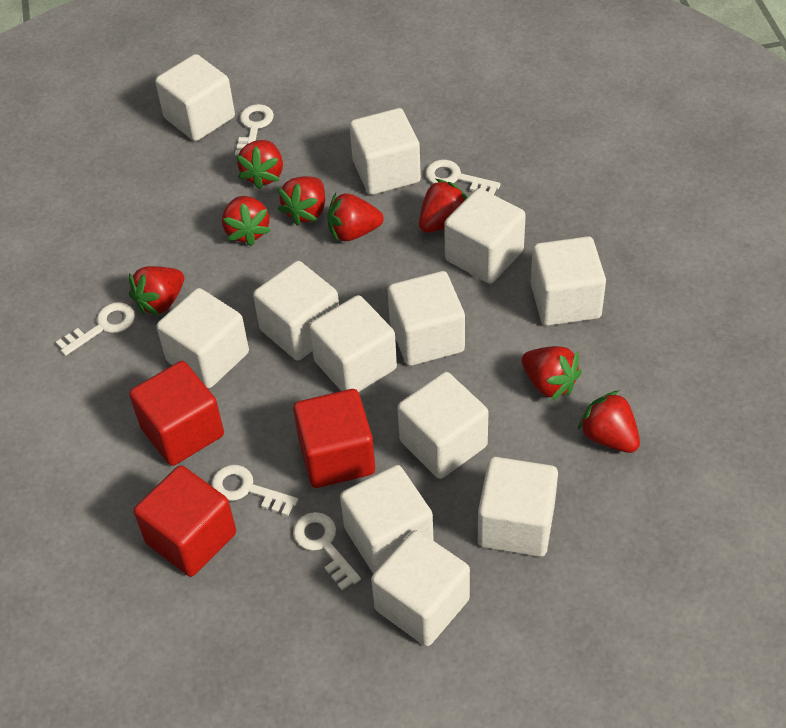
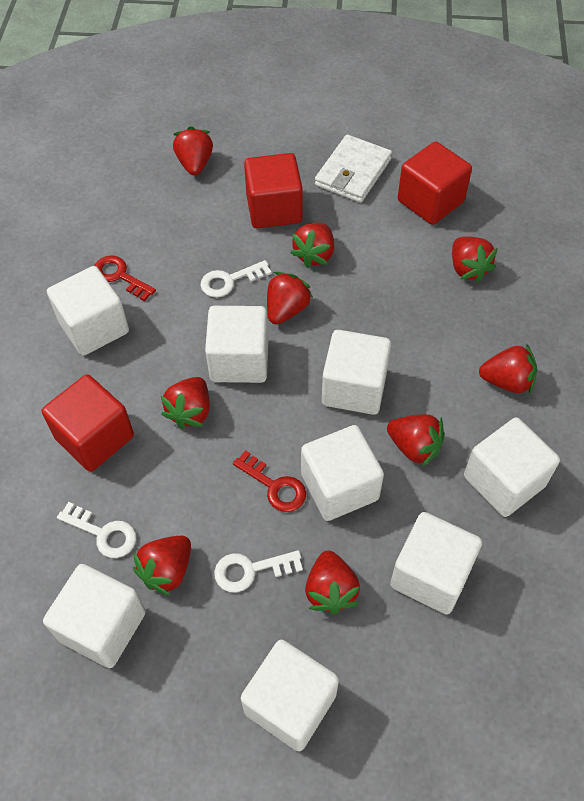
red key: 0 -> 2
red strawberry: 8 -> 9
white cube: 12 -> 8
white key: 5 -> 3
white wallet: 0 -> 1

